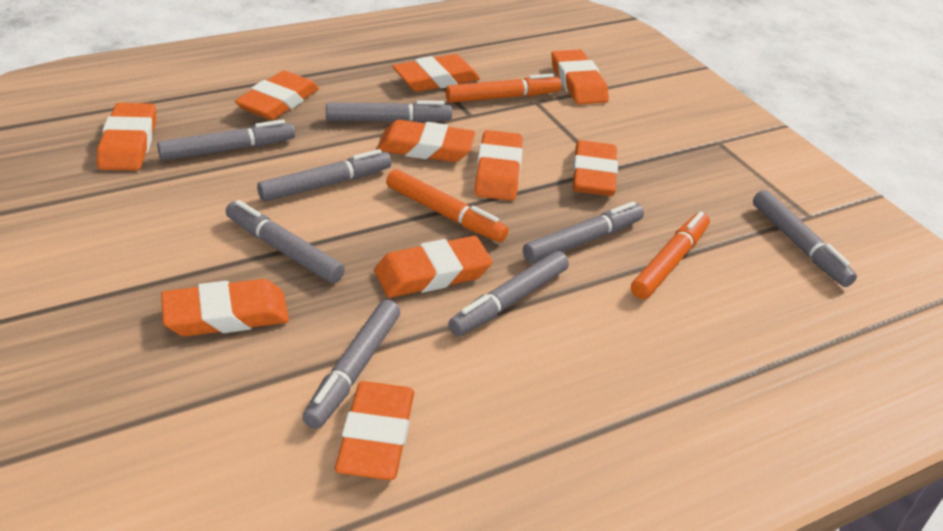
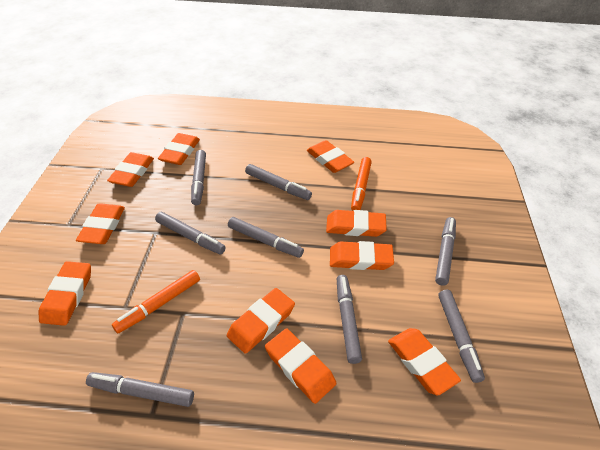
orange marker: 3 -> 2

